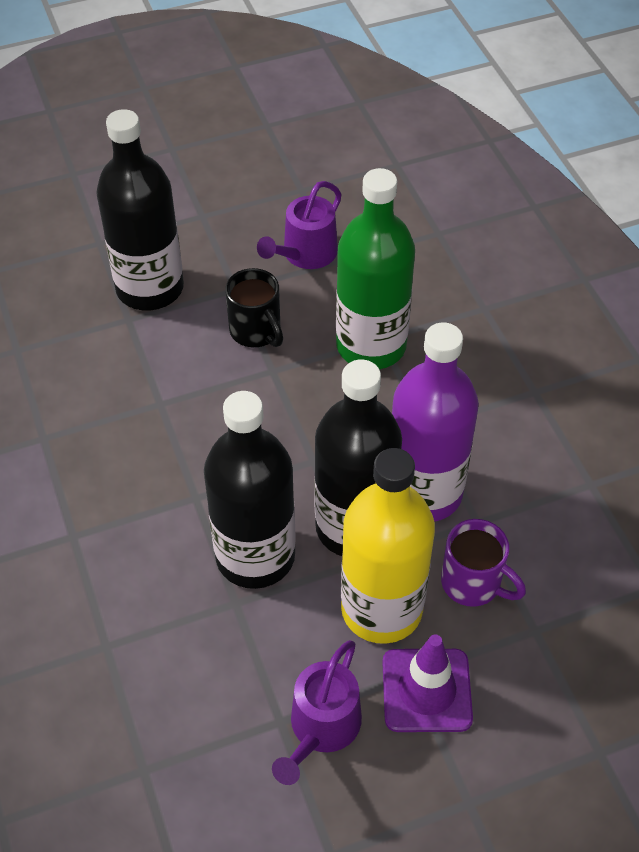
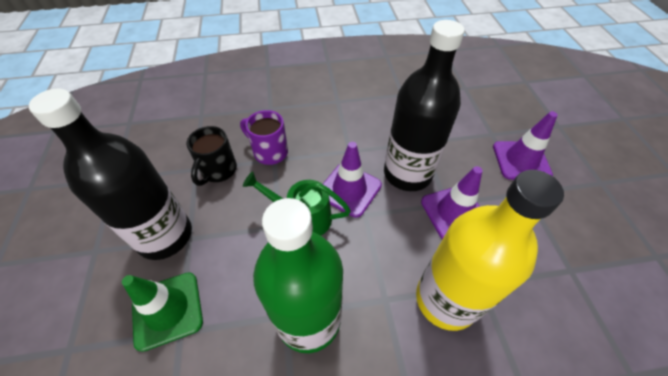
black bottle: 3 -> 2
green traffic cone: 0 -> 1
green watering can: 0 -> 1
purple bottle: 1 -> 0
purple traffic cone: 1 -> 3
purple watering can: 2 -> 0

